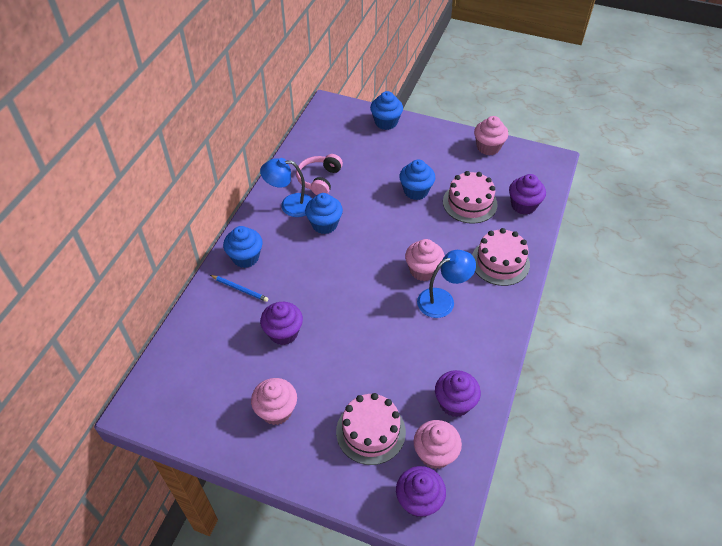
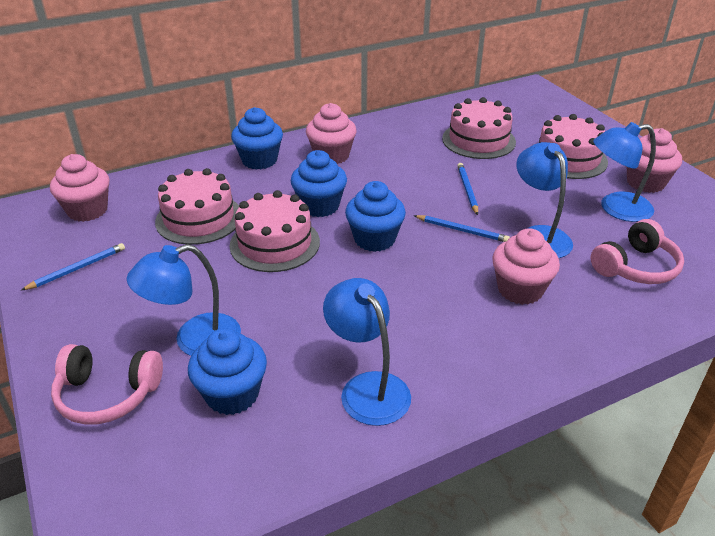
blue lamp: 2 -> 4
blue pencil: 1 -> 3
pink cake: 3 -> 4
pink headphones: 1 -> 2
purple cupcake: 4 -> 0

